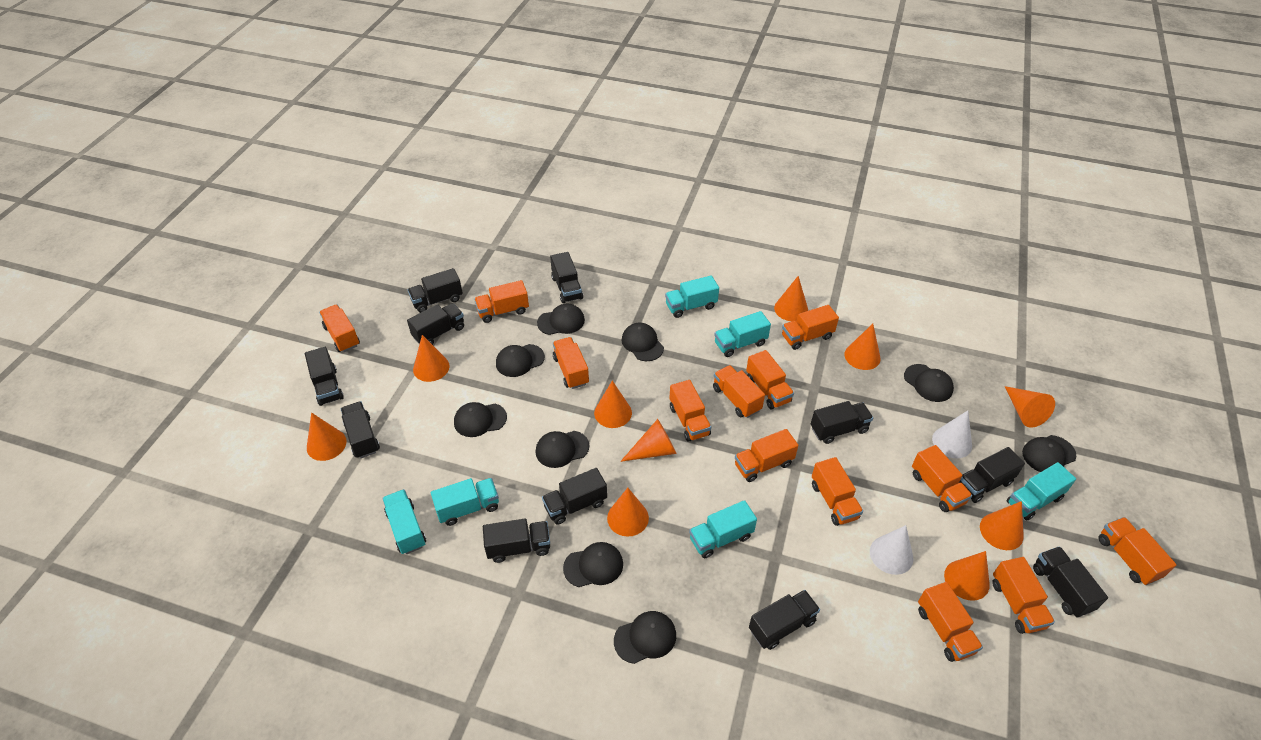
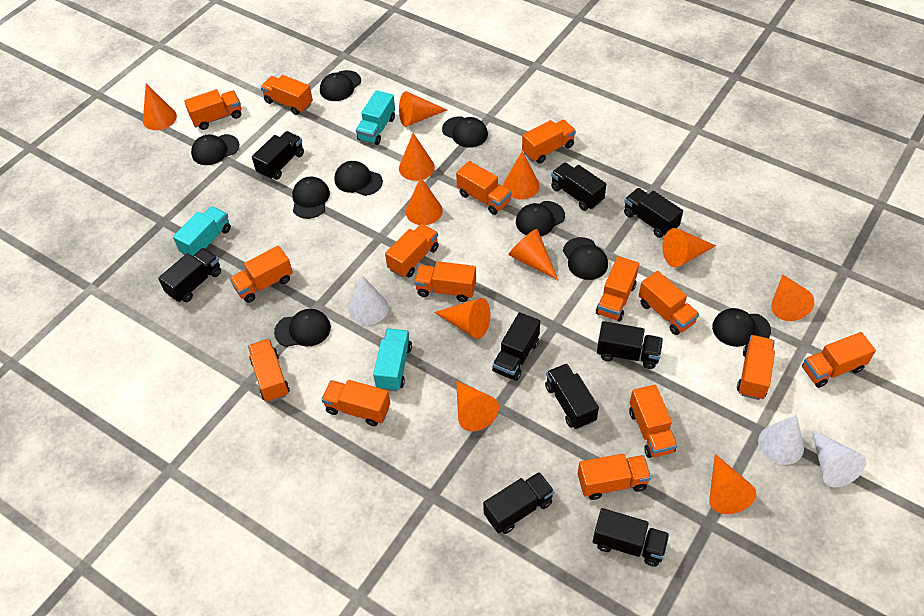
black truck: 11 -> 9
orange cone: 10 -> 11
orange truck: 13 -> 15
turquoise truck: 6 -> 3
white cone: 2 -> 3

